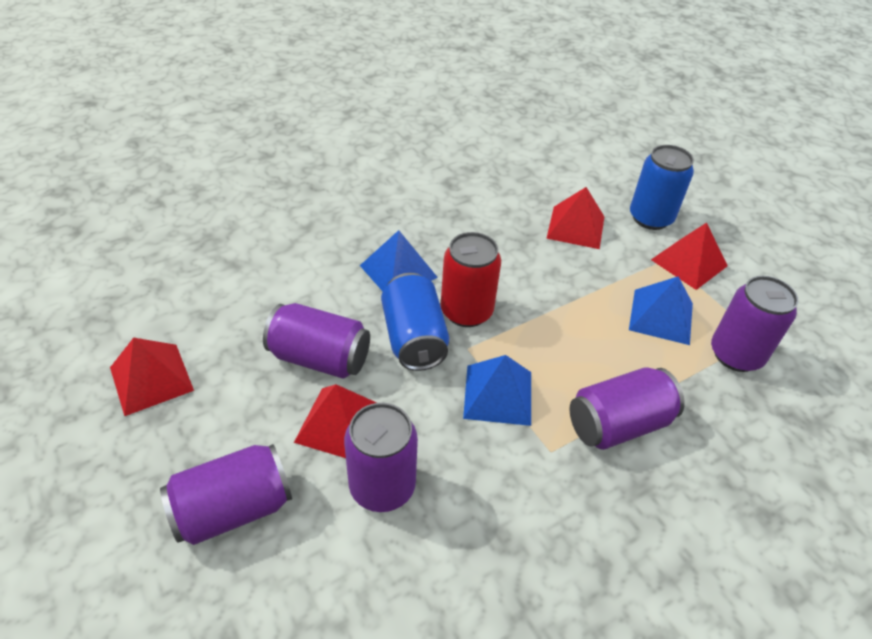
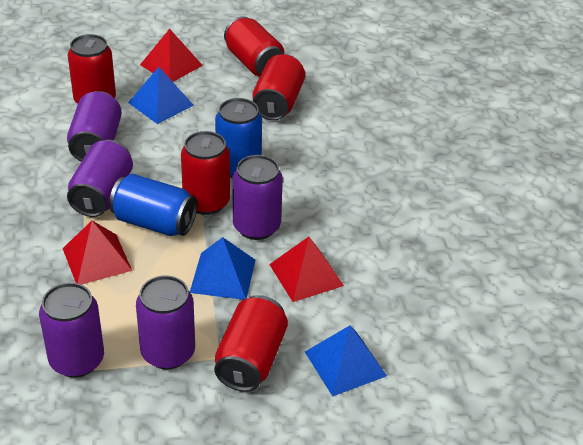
red can: 1 -> 5
red pyramid: 4 -> 3

